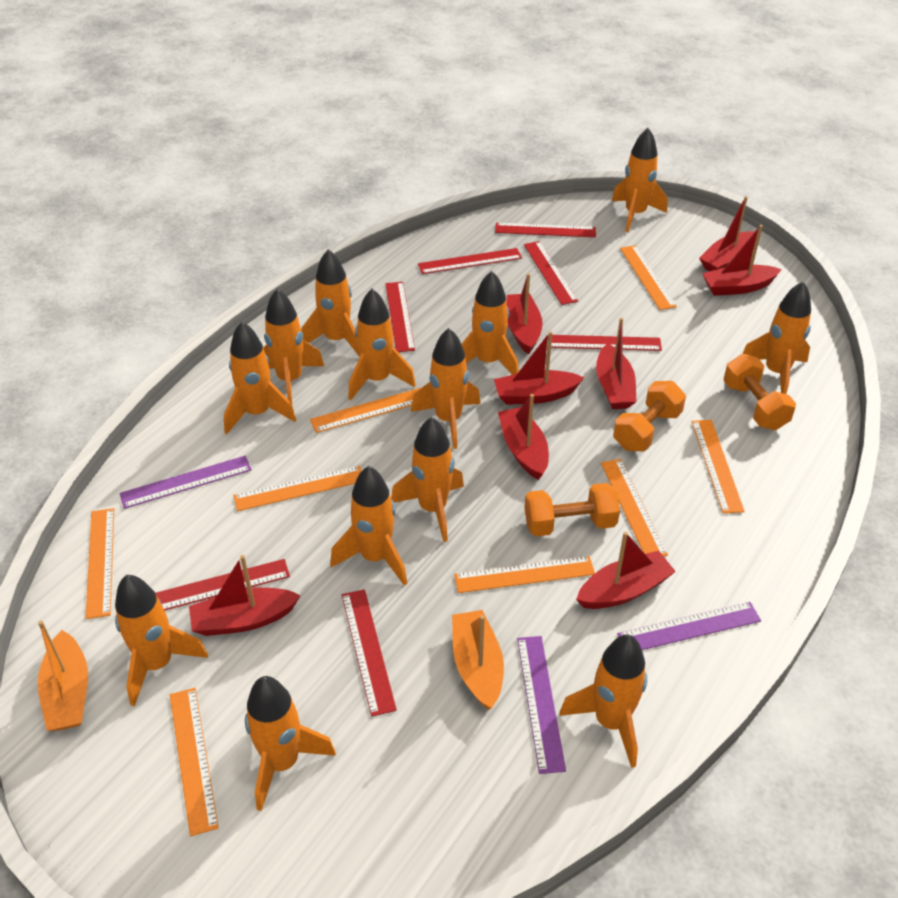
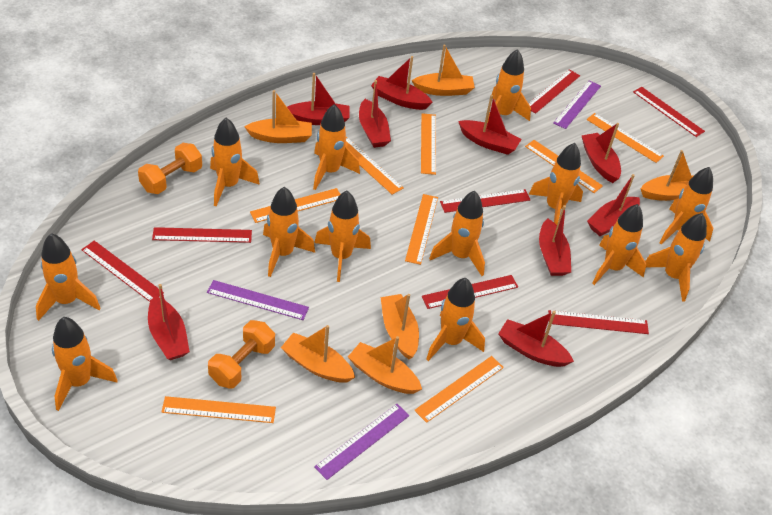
orange boat: 2 -> 6
orange dumbbell: 3 -> 2
red boat: 8 -> 9

